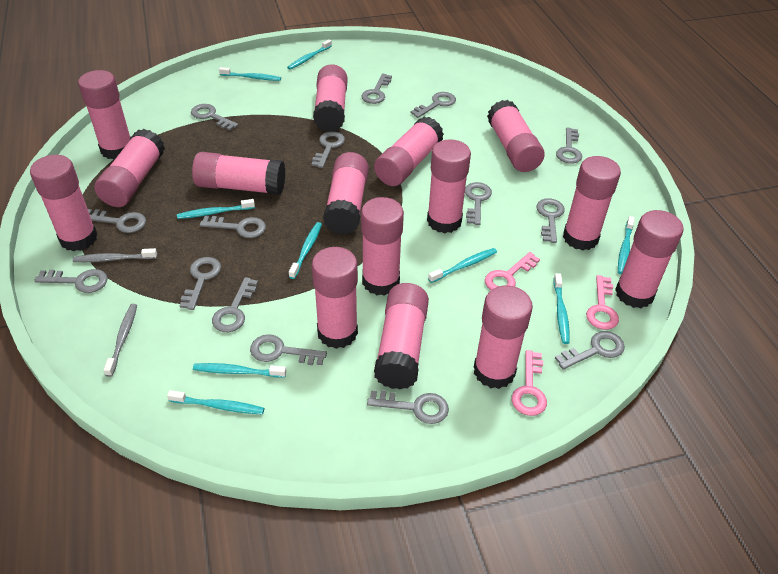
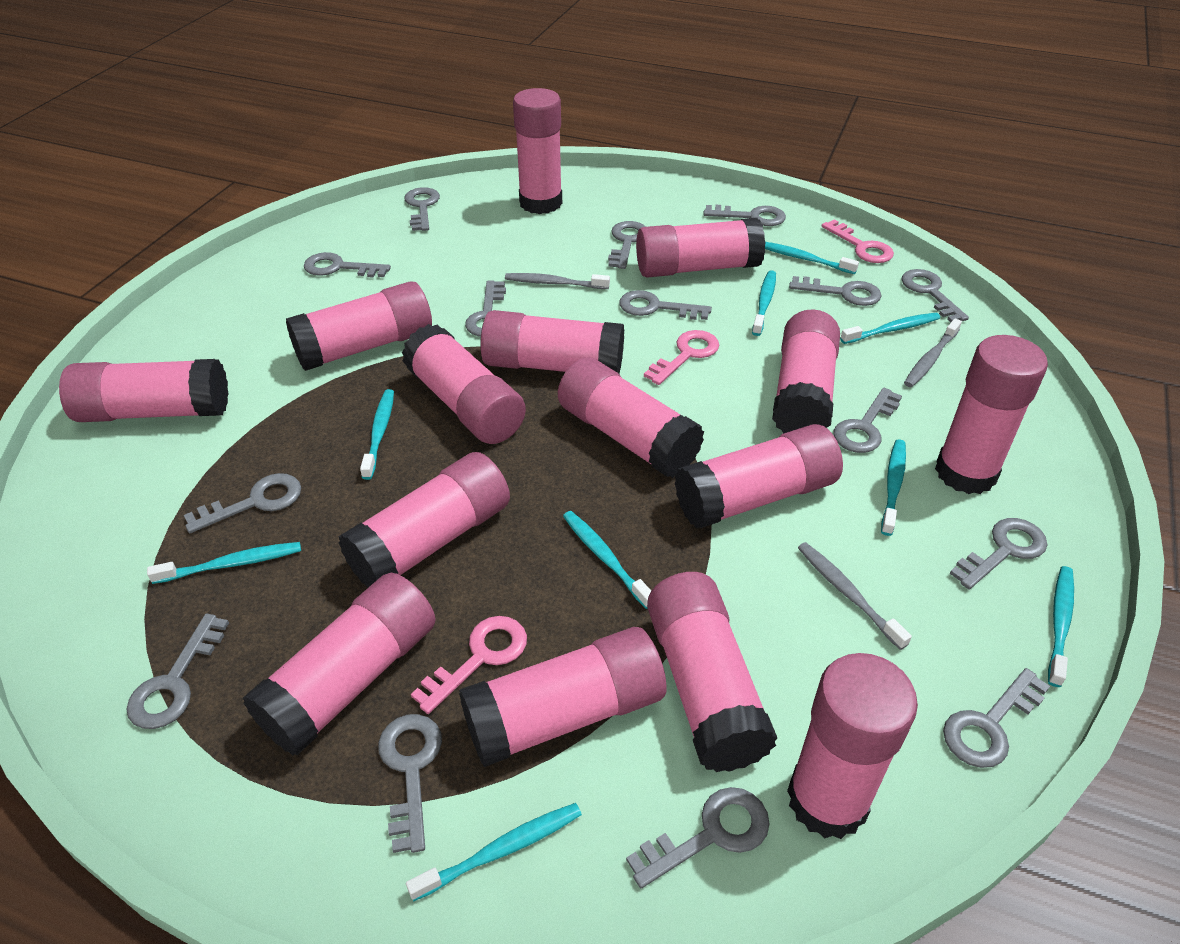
grey toothbrush: 2 -> 3

